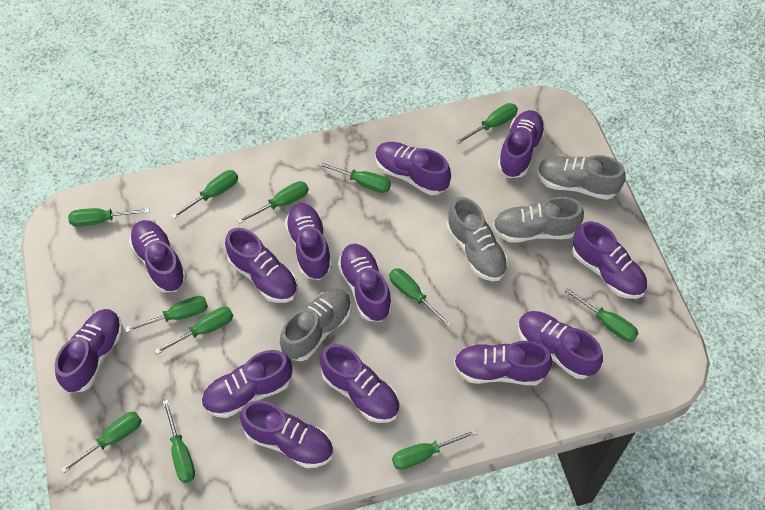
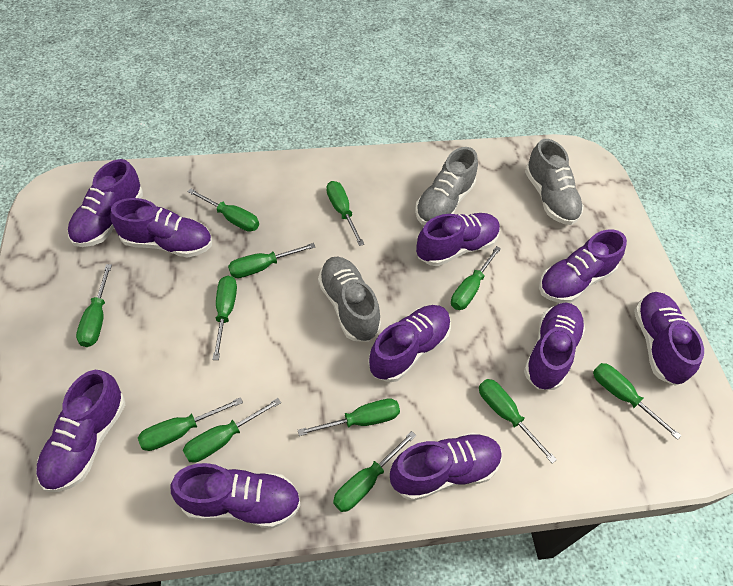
grey shoe: 4 -> 3
purple shoe: 13 -> 10

